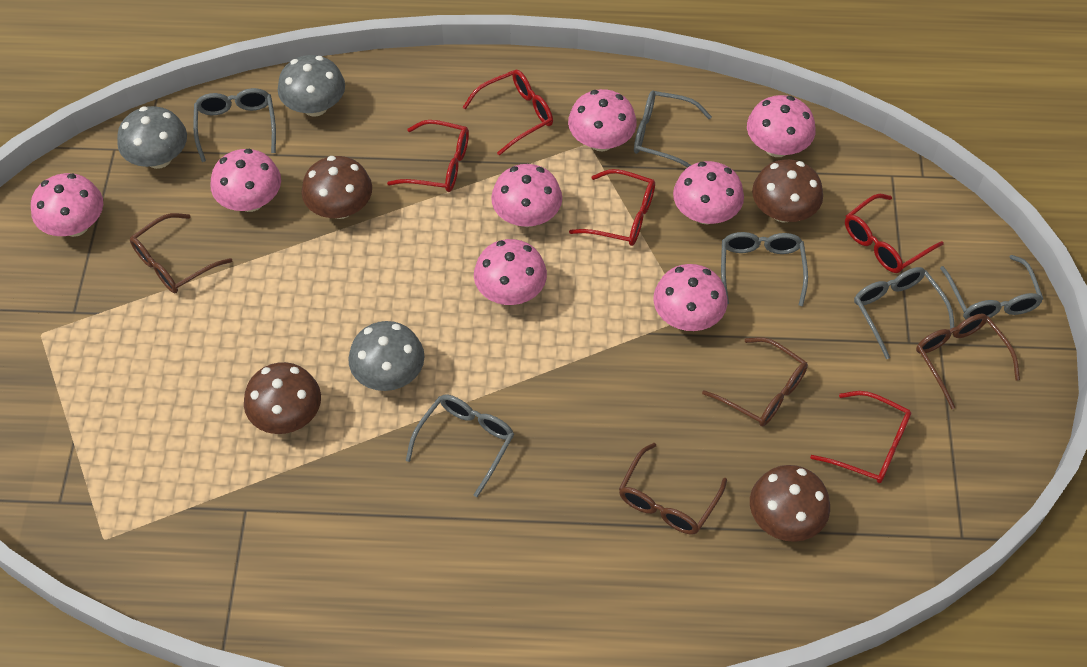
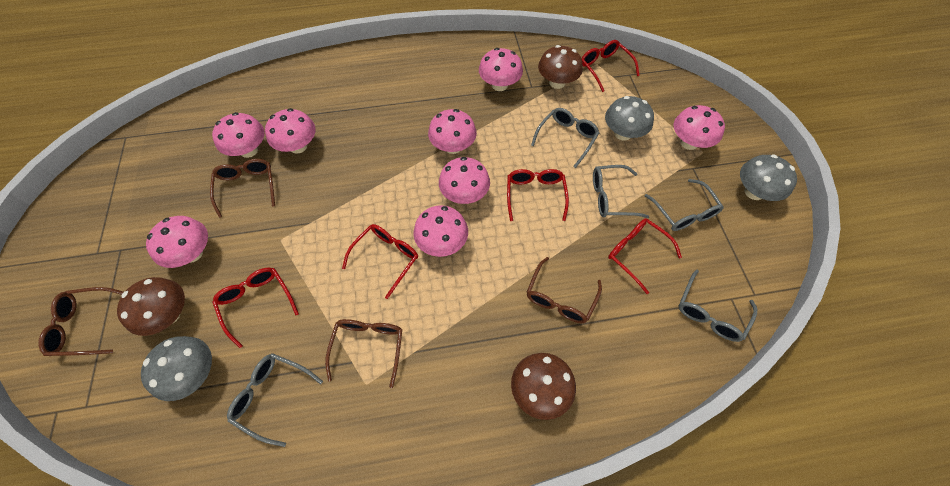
brown mushroom: 4 -> 3
grey glasses: 6 -> 5

